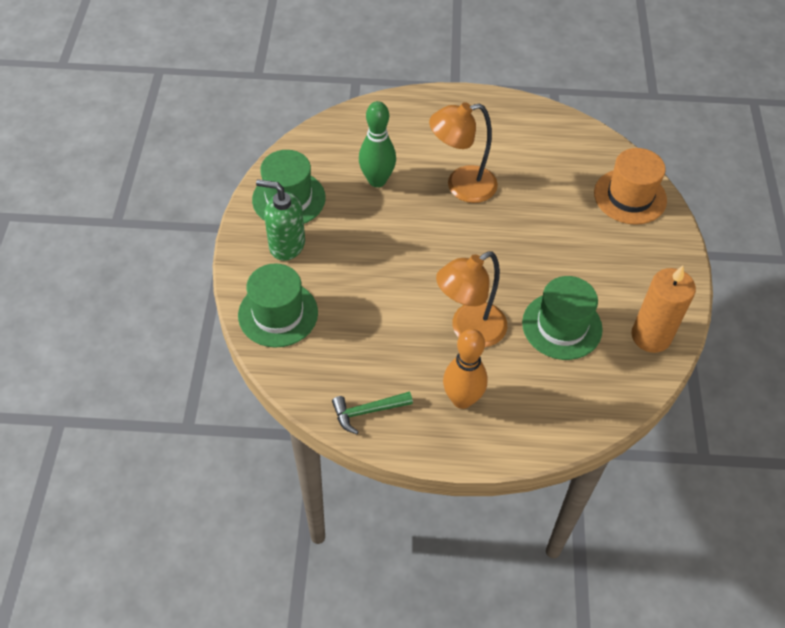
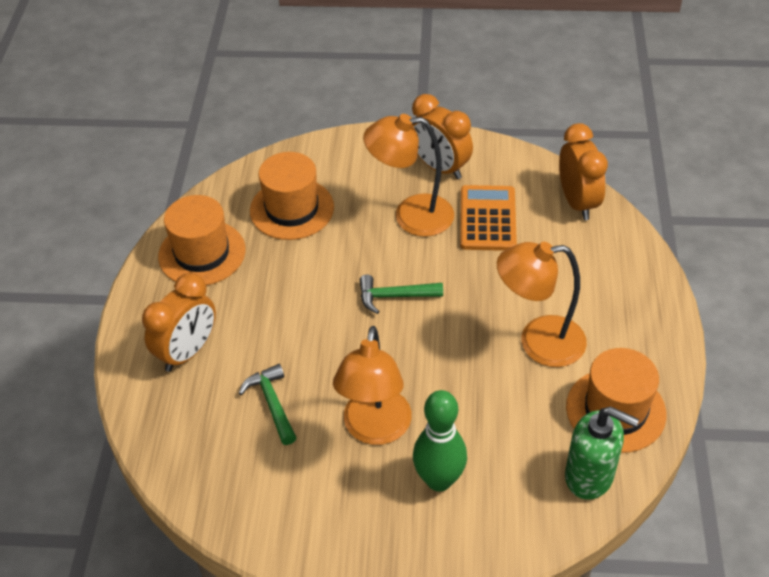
green hammer: 1 -> 2
green hat: 3 -> 0
orange bowling pin: 1 -> 0
orange calculator: 0 -> 1
orange candle: 1 -> 0
orange clock: 0 -> 3
orange hat: 1 -> 3
orange lamp: 2 -> 3

